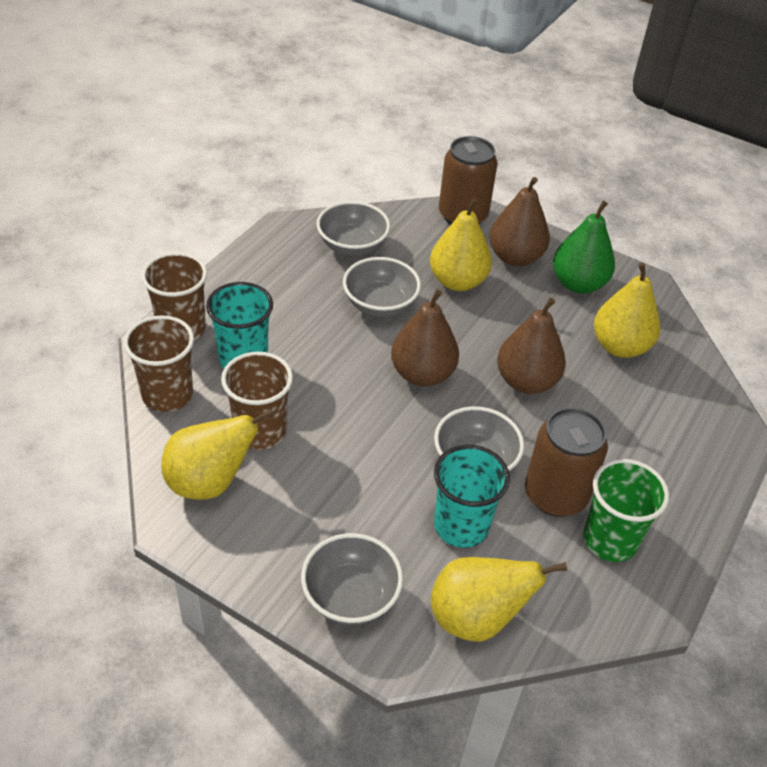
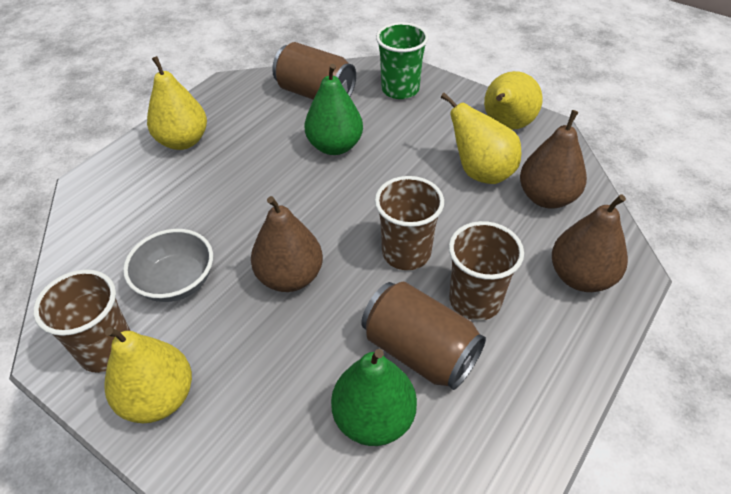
green pear: 1 -> 2
grey bowl: 4 -> 1
turquoise cup: 2 -> 0

